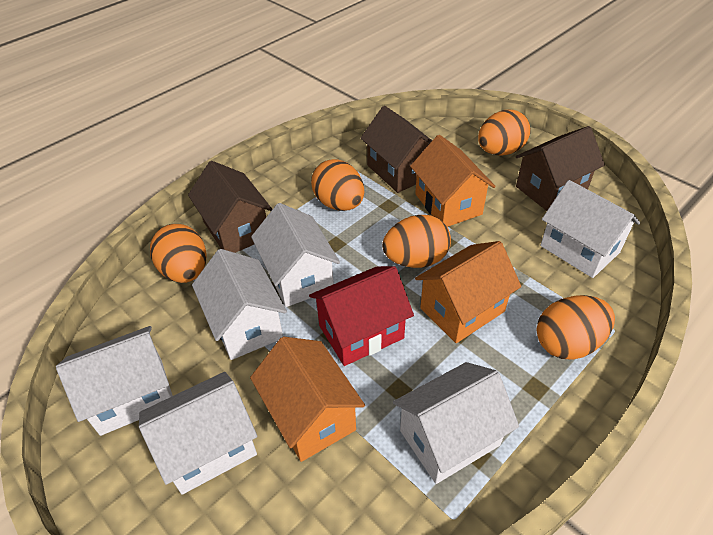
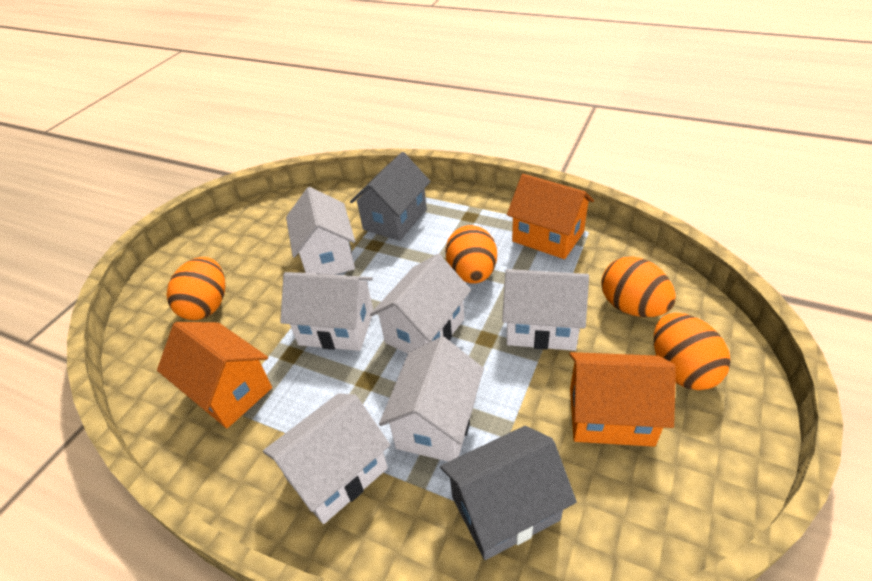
brown house: 3 -> 0
grey house: 0 -> 2
orange egg: 5 -> 4
red house: 1 -> 0

